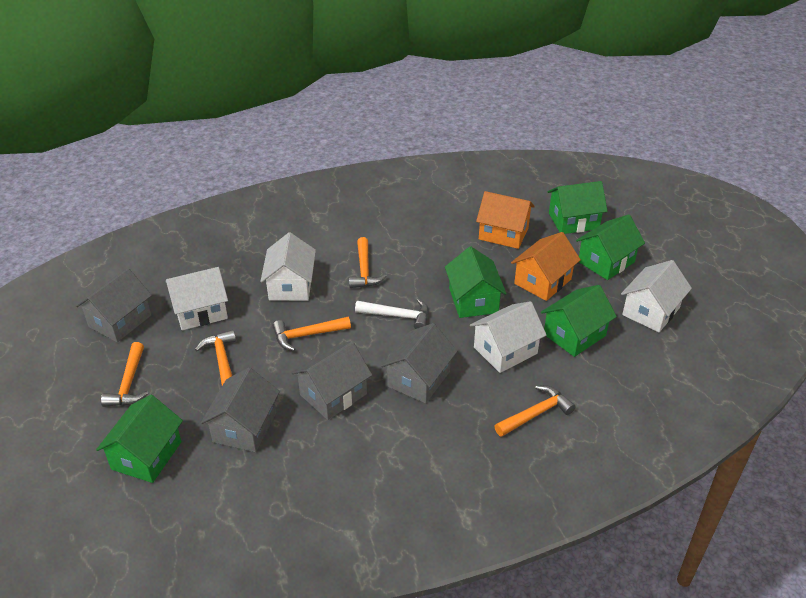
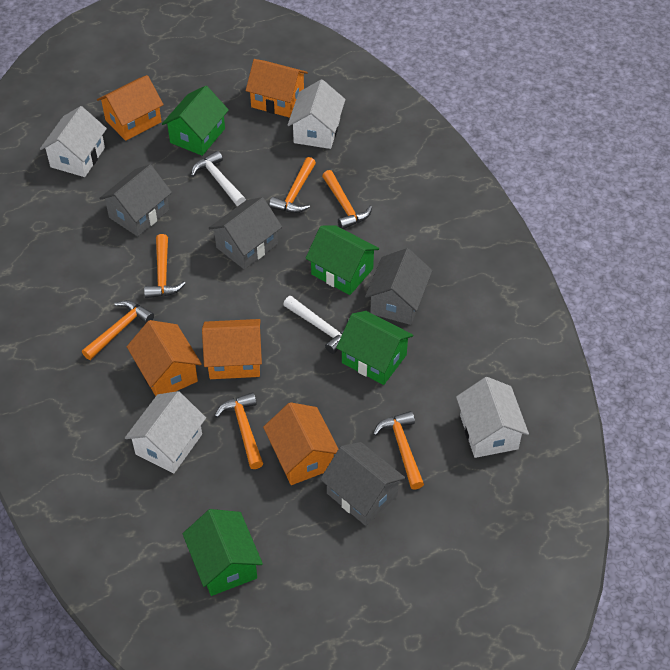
green house: 5 -> 4
orange hammer: 5 -> 6
orange house: 2 -> 5
white hammer: 1 -> 2

